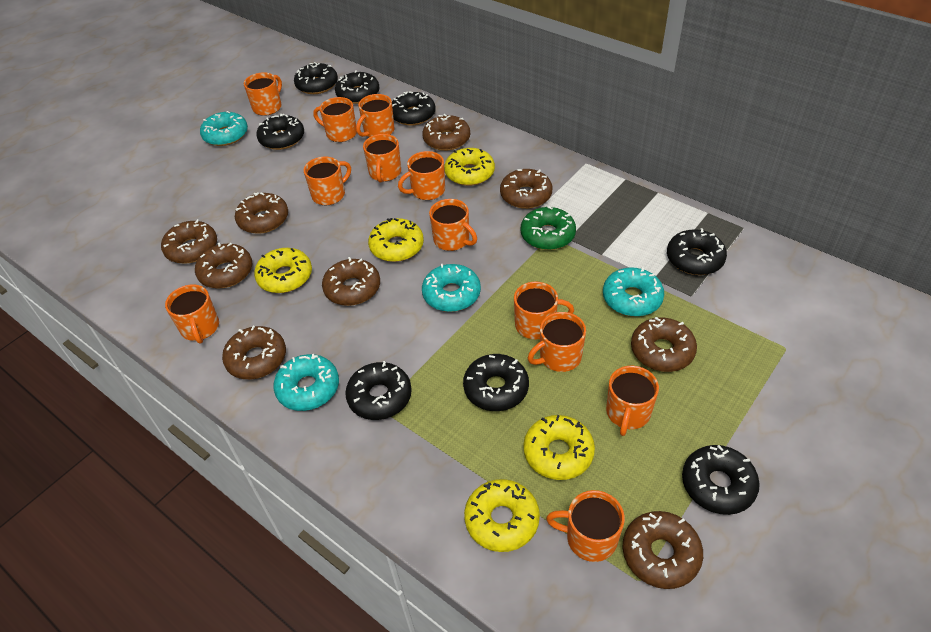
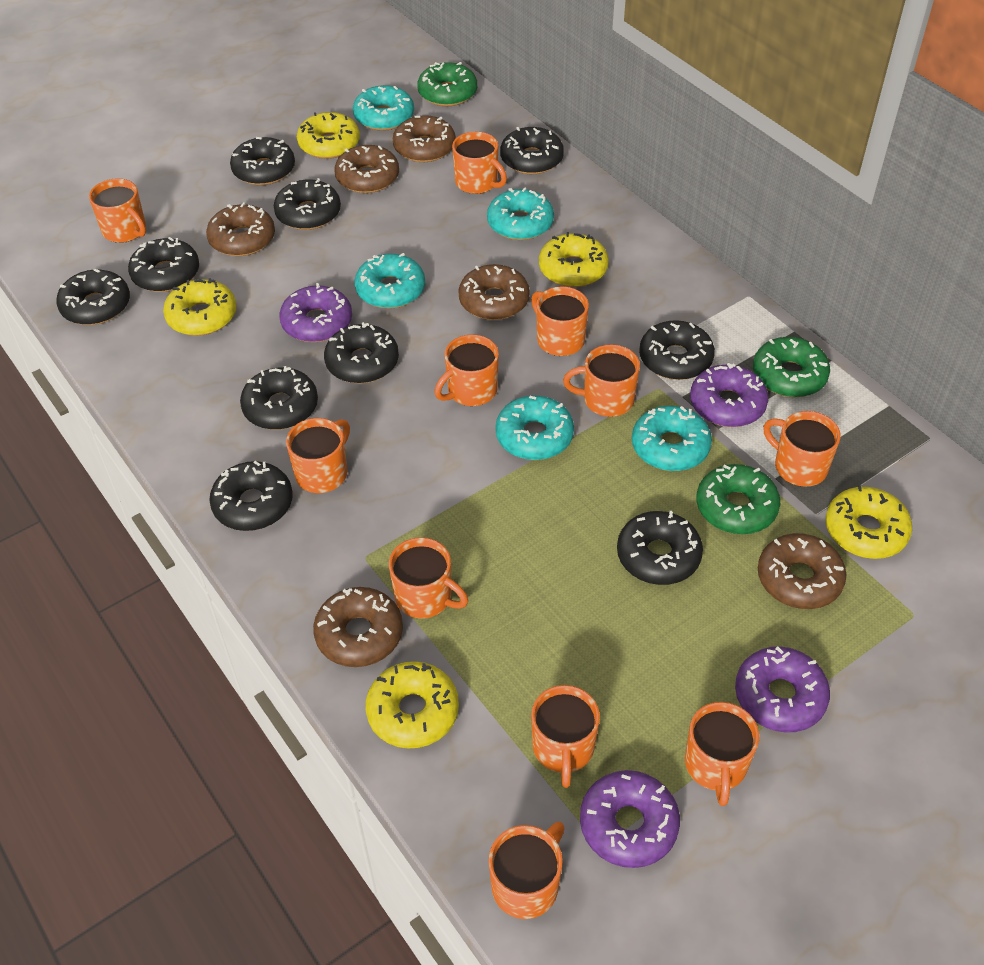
black donut: 8 -> 10
brown donut: 9 -> 6
green donut: 1 -> 3
orange mug: 12 -> 11
purple donut: 0 -> 4
turquoise donut: 4 -> 5

